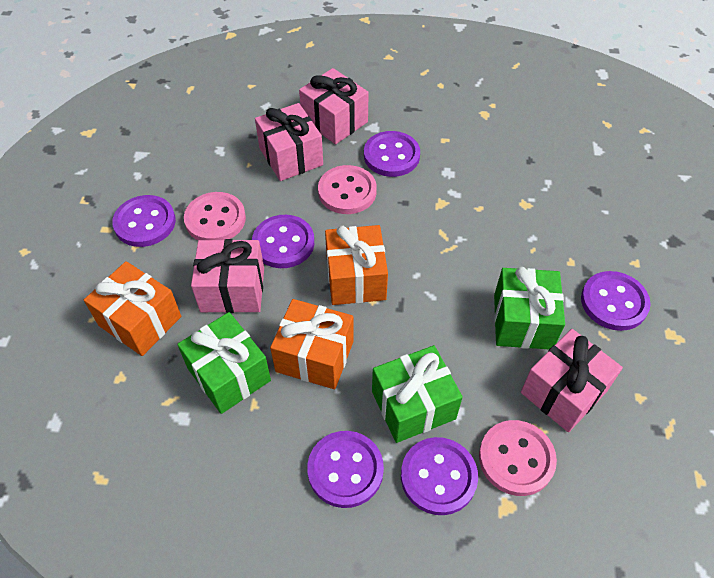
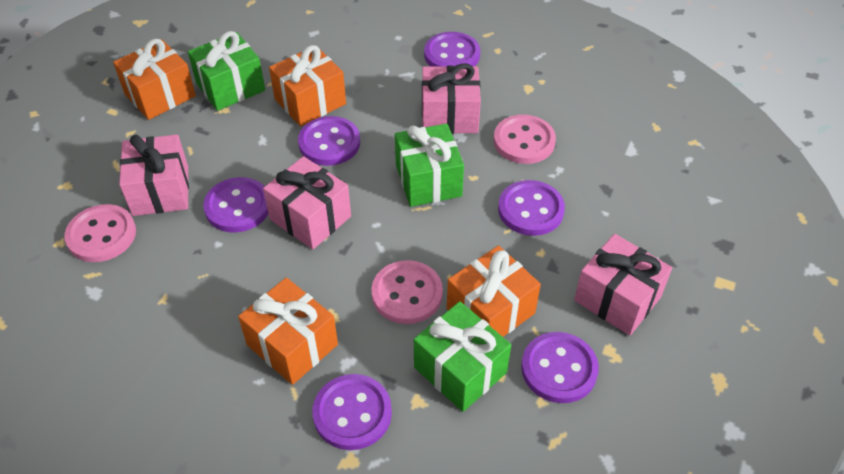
orange gift: 3 -> 4

